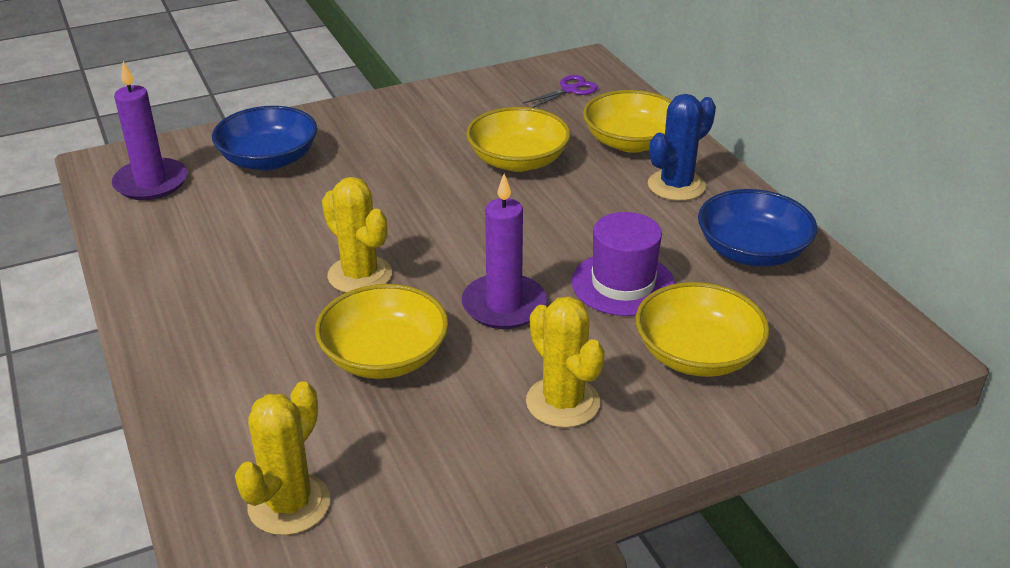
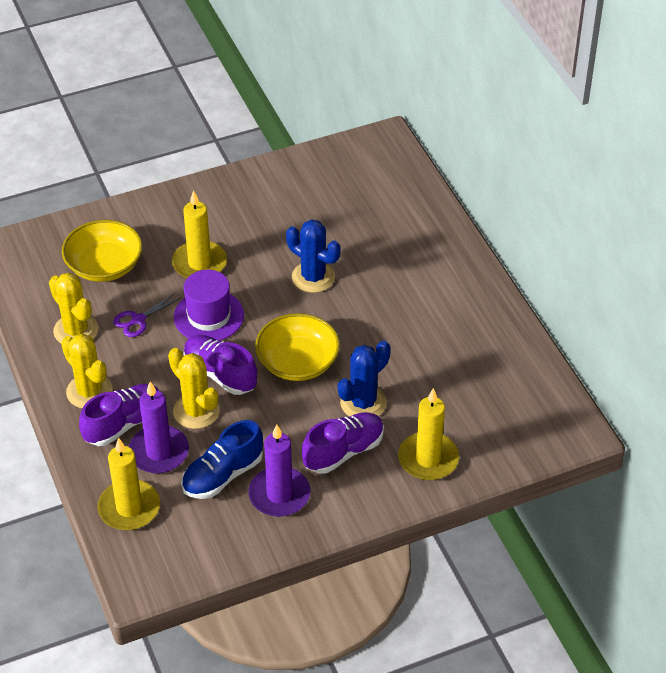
blue bowl: 2 -> 0
blue cactus: 1 -> 2
blue shoe: 0 -> 1
purple shoe: 0 -> 3
yellow bowl: 4 -> 2
yellow candle: 0 -> 3

